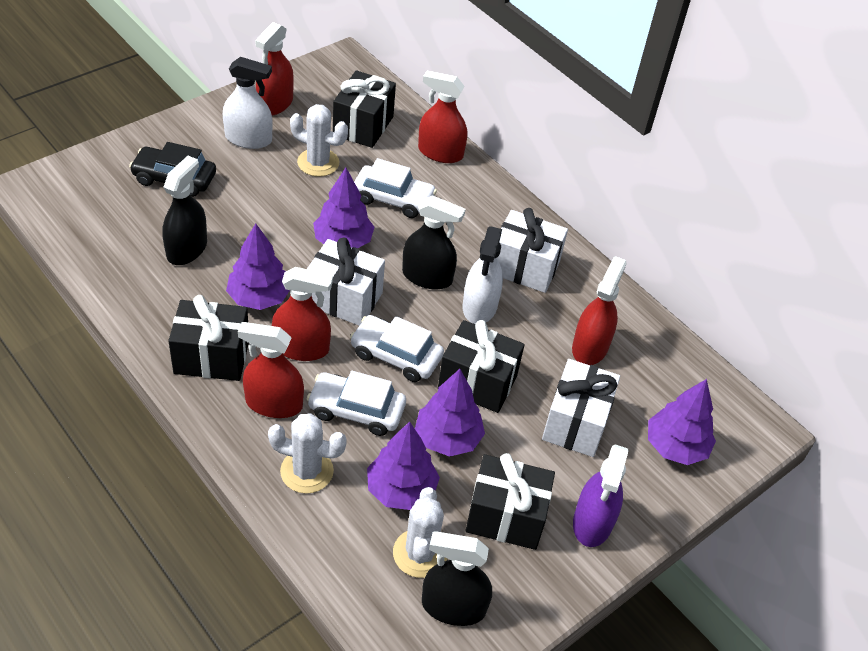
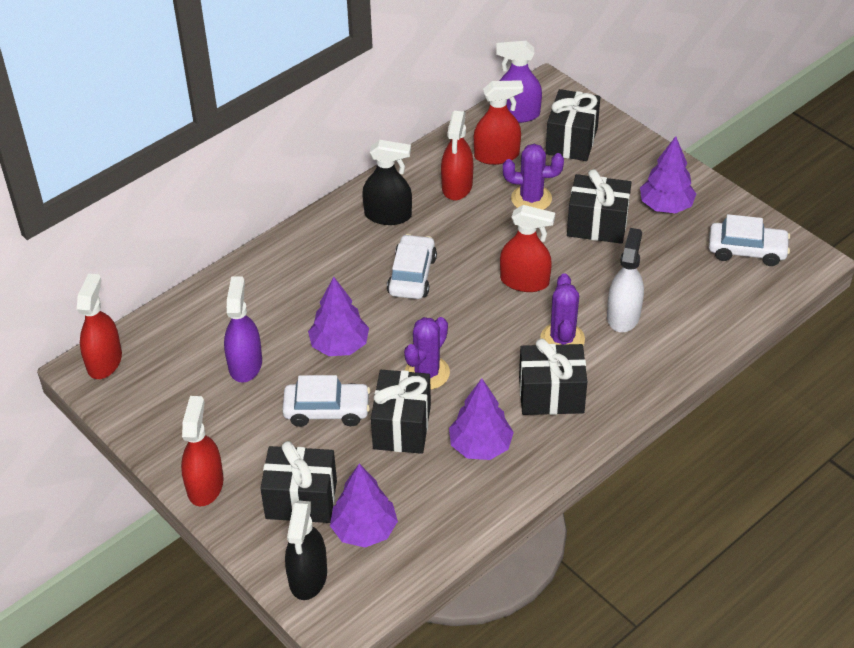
black car: 1 -> 0
black gift: 4 -> 5
black spray bottle: 3 -> 2
purple cactus: 0 -> 3
purple spray bottle: 1 -> 2
purple tree: 5 -> 4
white cactus: 3 -> 0
white gift: 3 -> 0
white spray bottle: 2 -> 1

